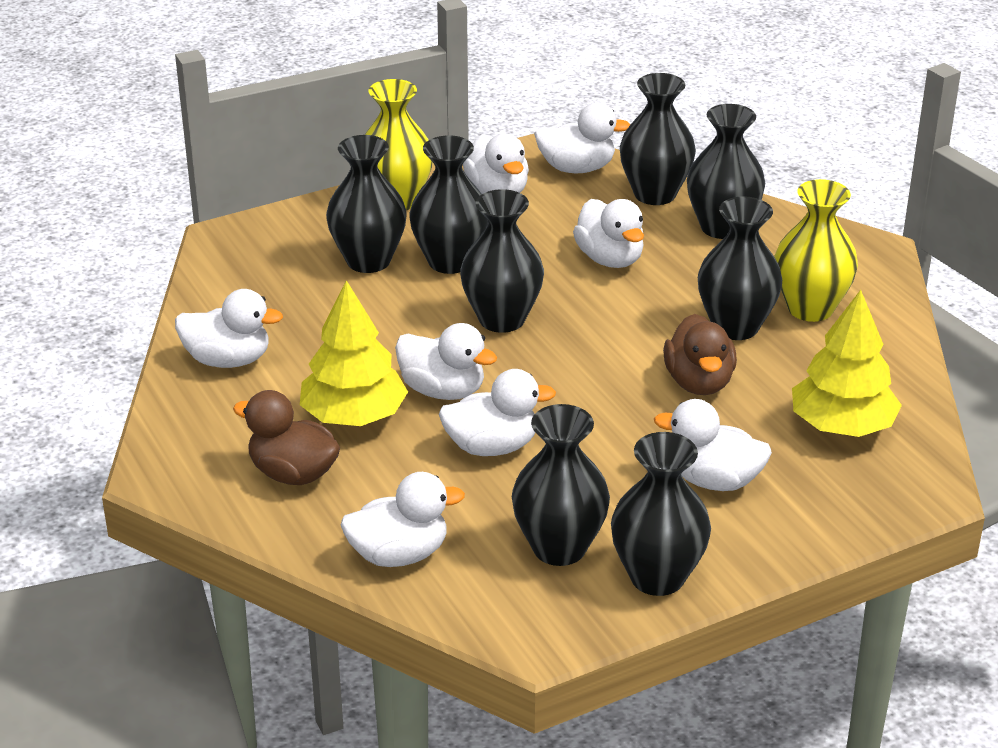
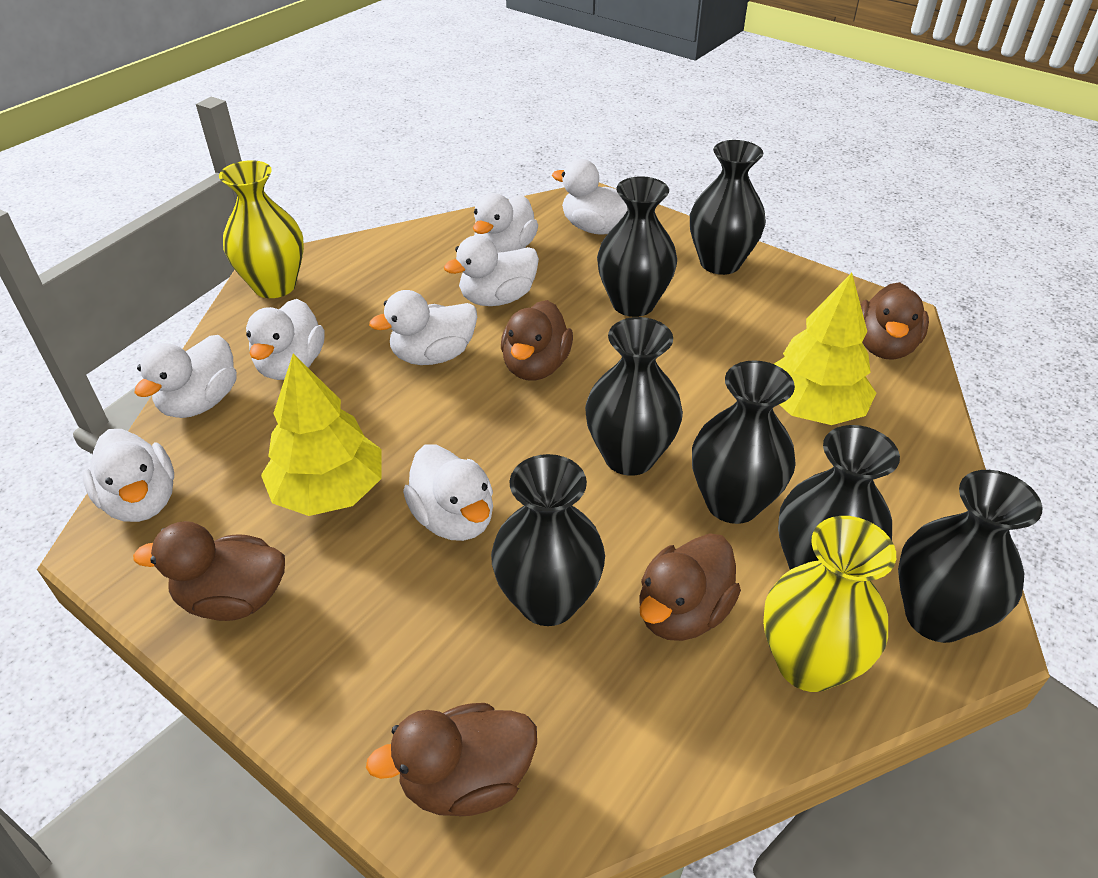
black vase: 8 -> 7
brown duck: 2 -> 5

